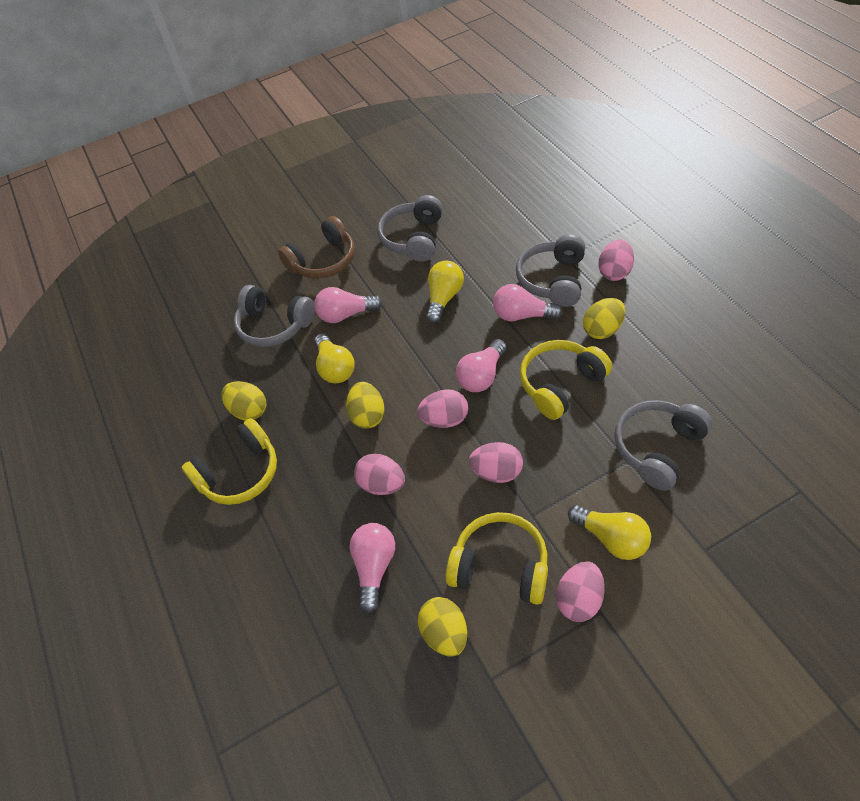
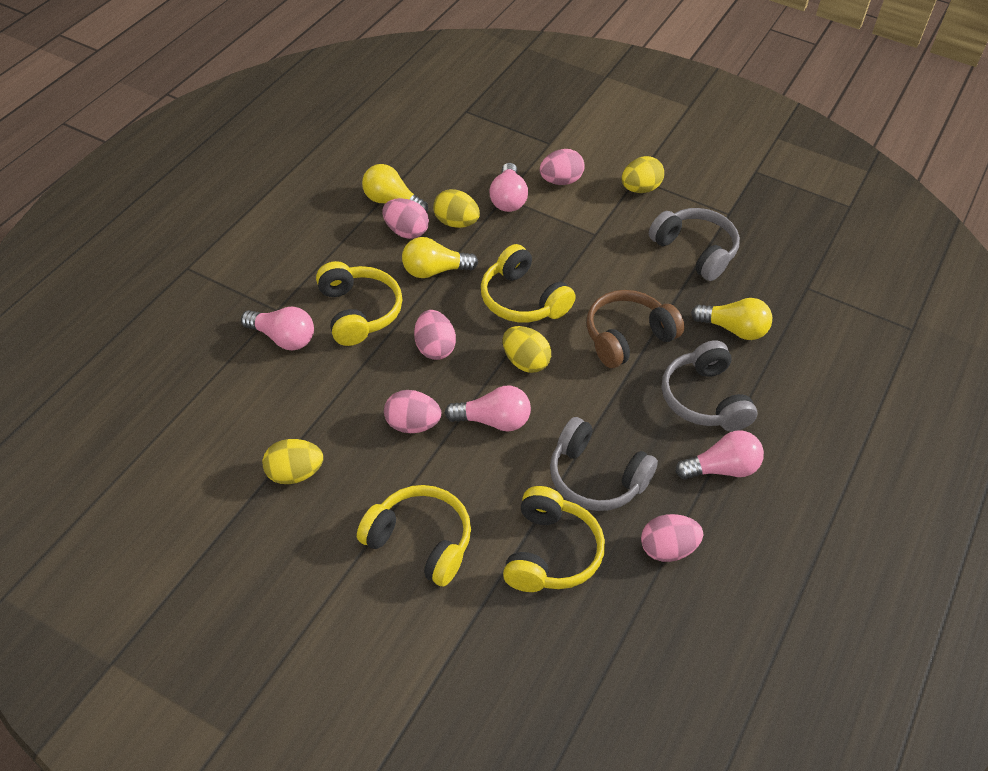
grey headphones: 4 -> 3
yellow headphones: 3 -> 4

